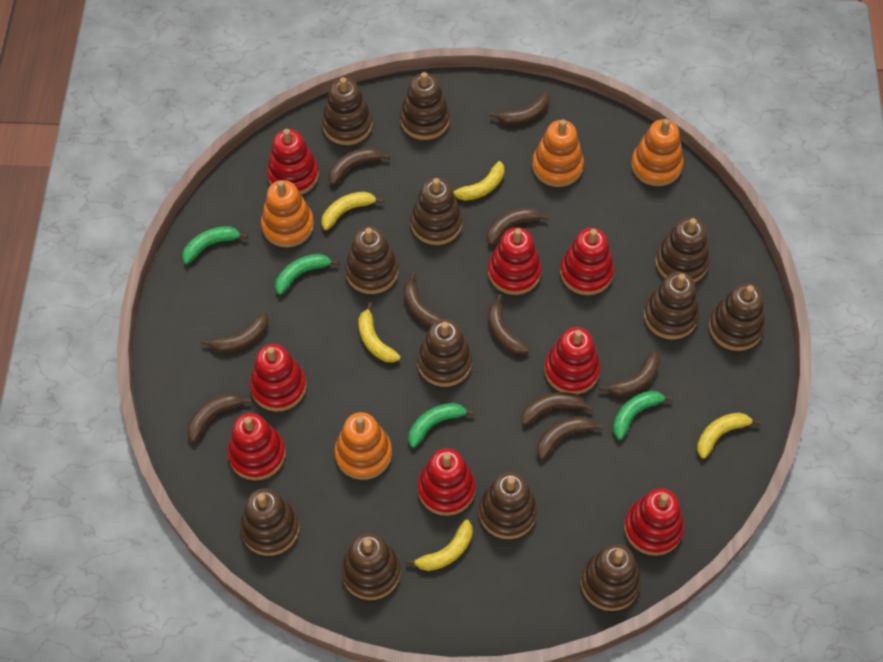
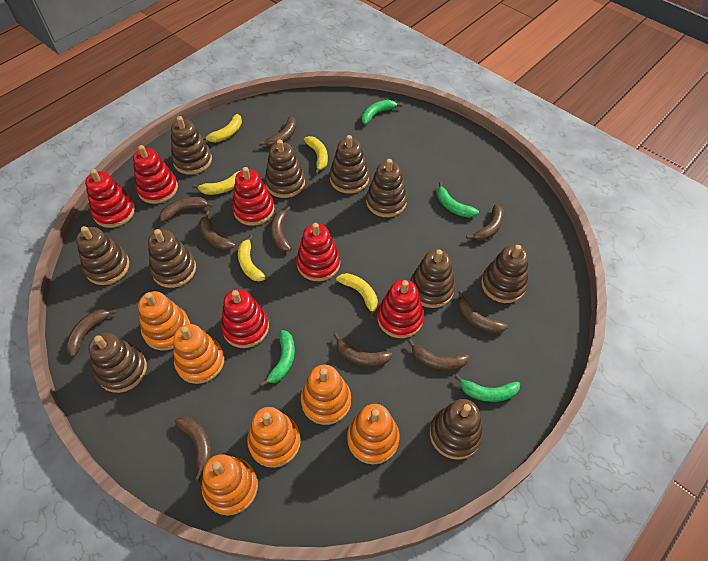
brown stacking toy: 12 -> 10
orange stacking toy: 4 -> 6
red stacking toy: 8 -> 6

